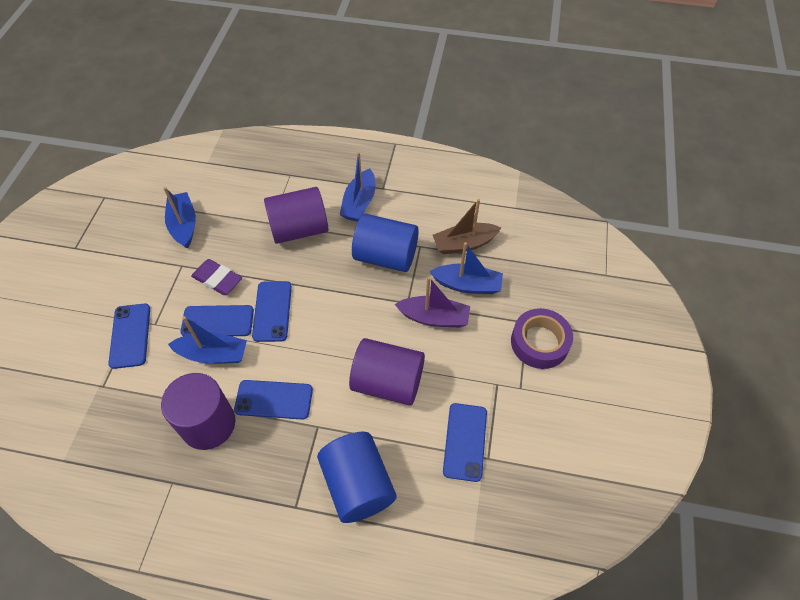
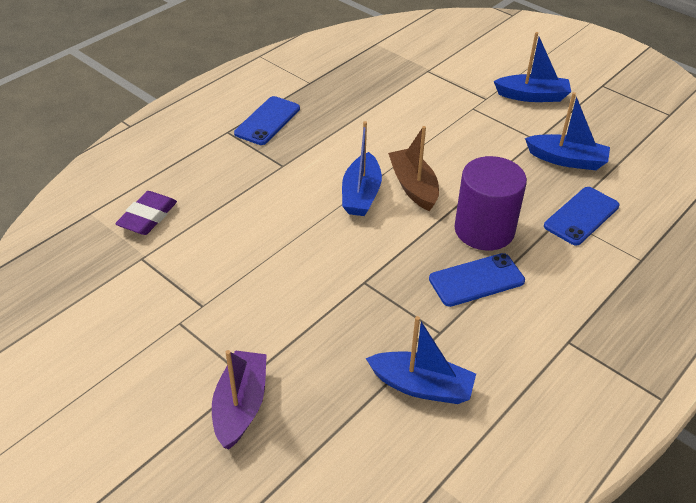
blue cylinder: 2 -> 0
blue phone: 5 -> 3
purple cylinder: 3 -> 1
purple tape: 1 -> 0

